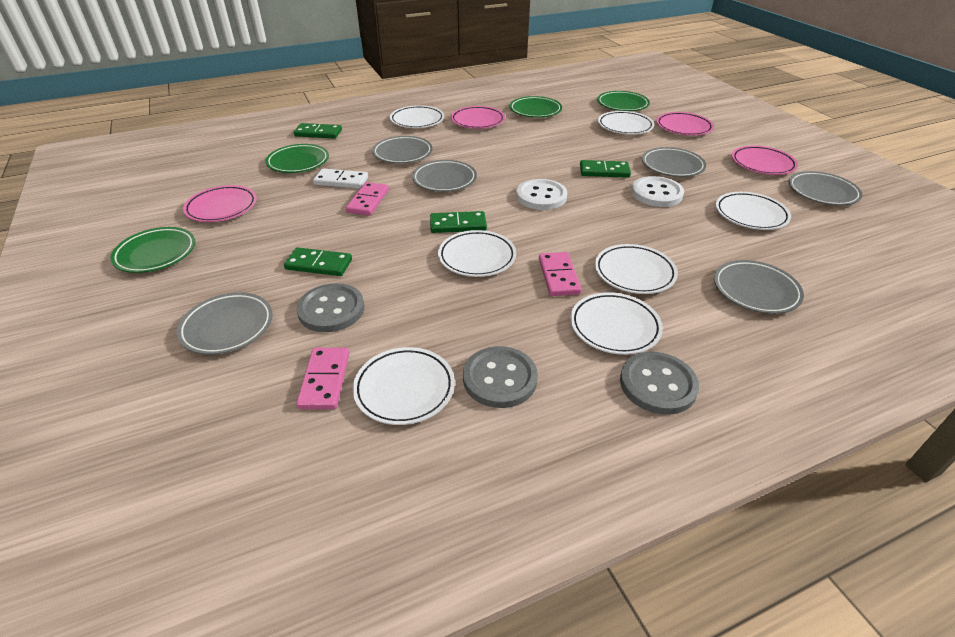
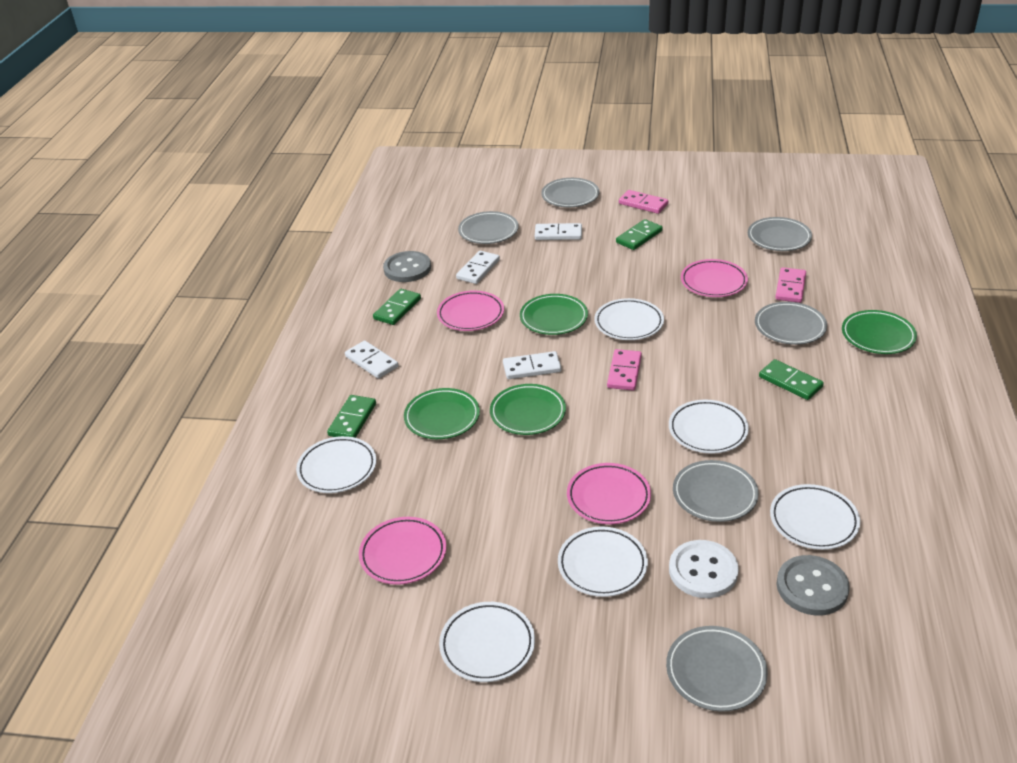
grey button: 3 -> 2
white button: 2 -> 1
white domino: 1 -> 4
white plate: 7 -> 6

